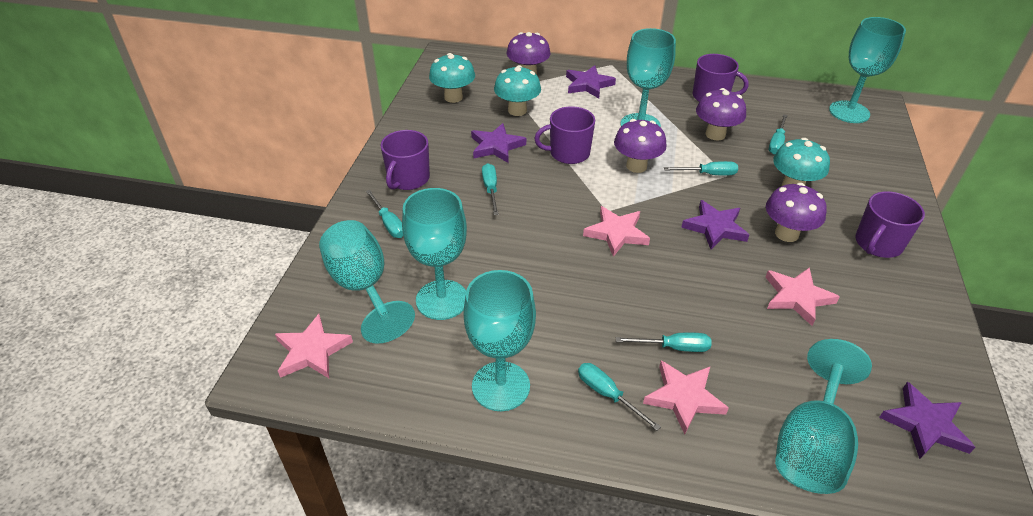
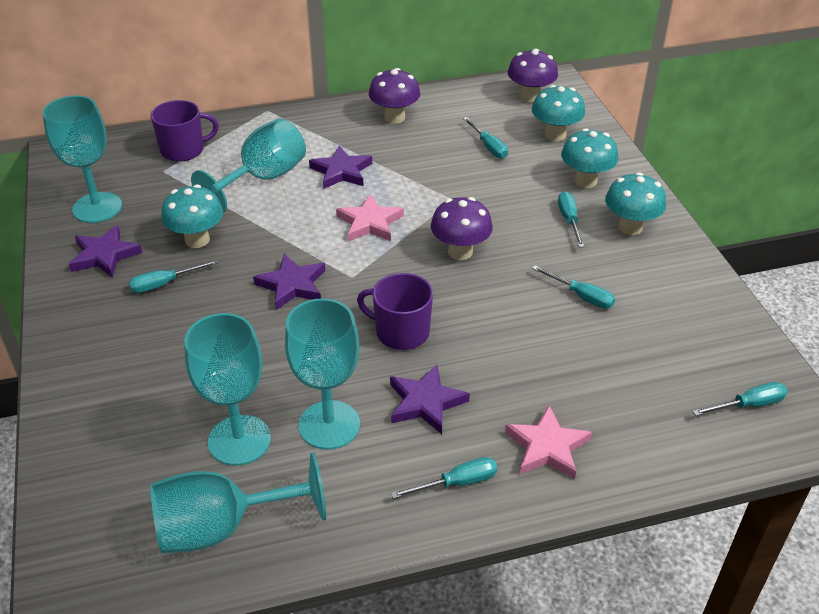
pink star: 4 -> 2
purple mug: 4 -> 2
purple mushroom: 4 -> 3
turquoise goblet: 6 -> 5
turquoise mushroom: 3 -> 4

